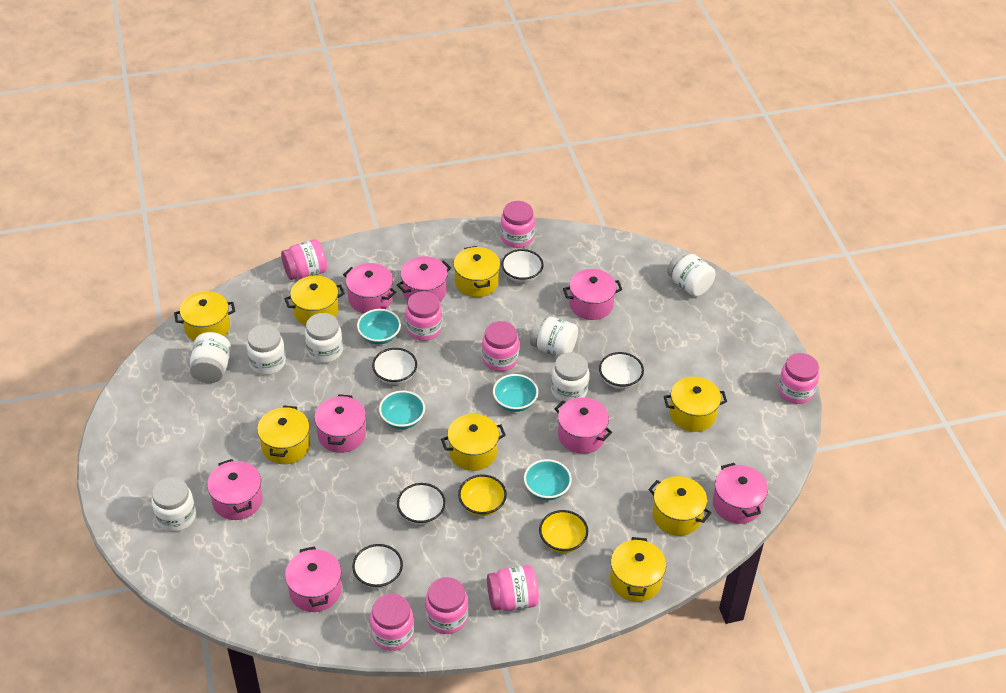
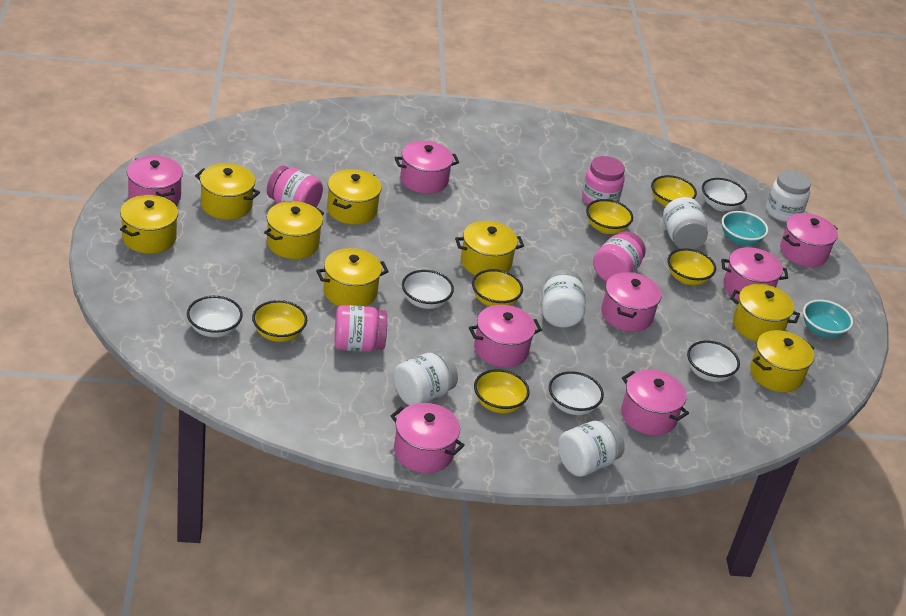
pink jar: 8 -> 4
turquoise bowl: 4 -> 2
white jar: 7 -> 5
yellow bowl: 2 -> 6

